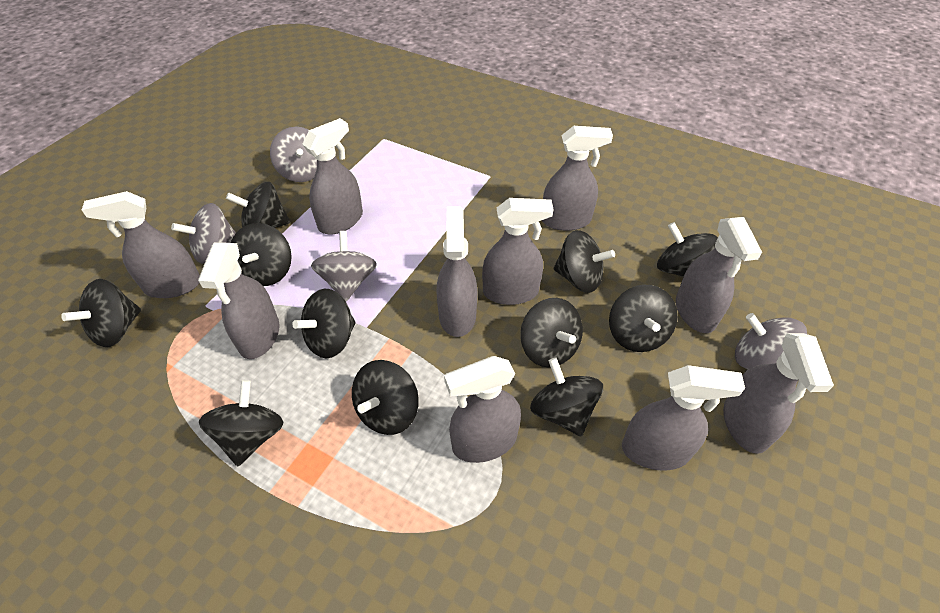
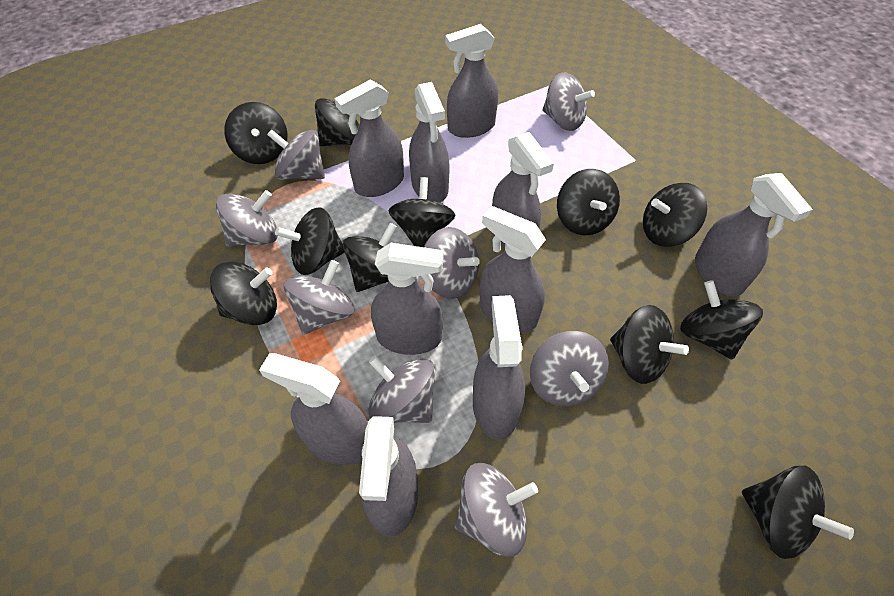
grey spinning top: 4 -> 8

